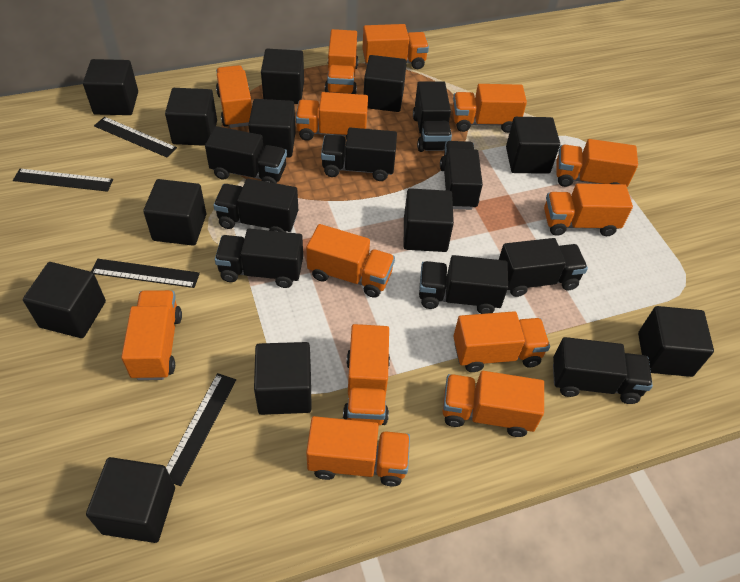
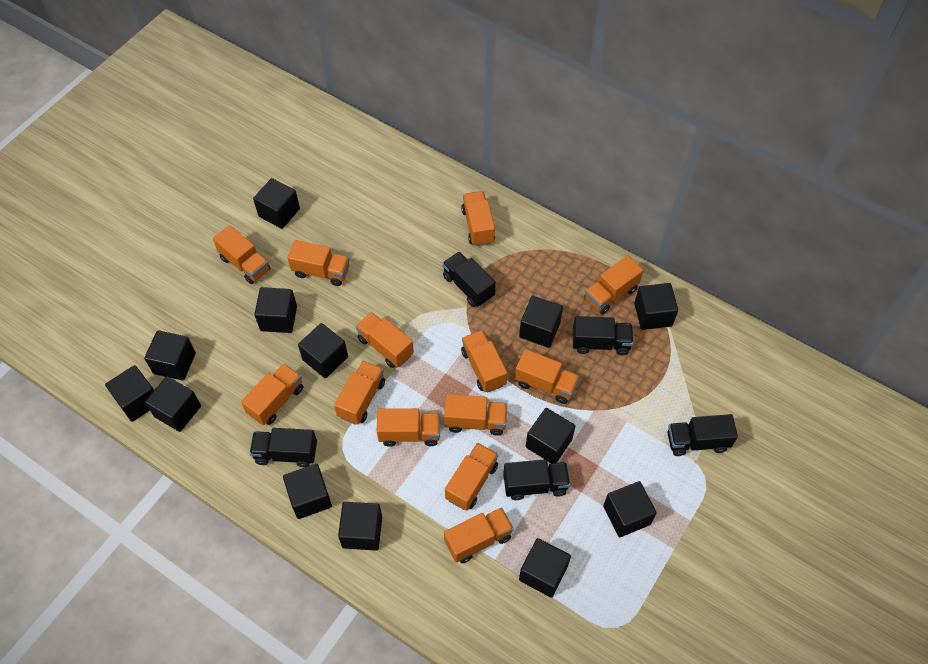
black cube: 12 -> 13
black ruler: 4 -> 0
black truck: 9 -> 5

